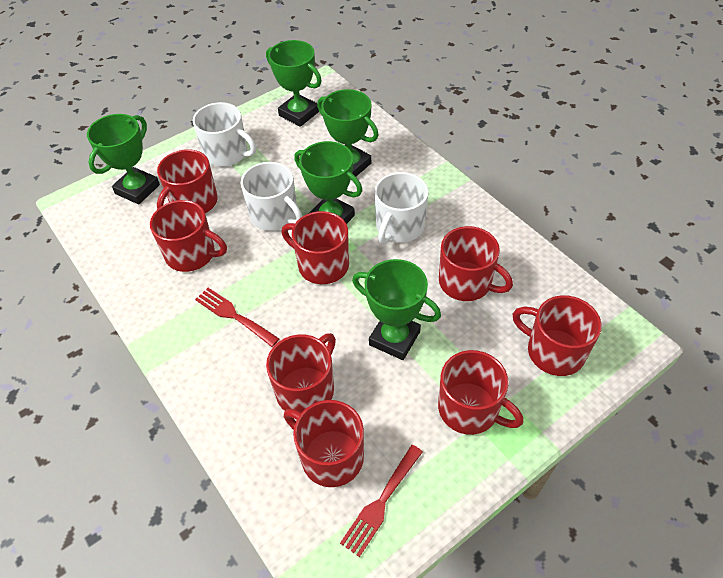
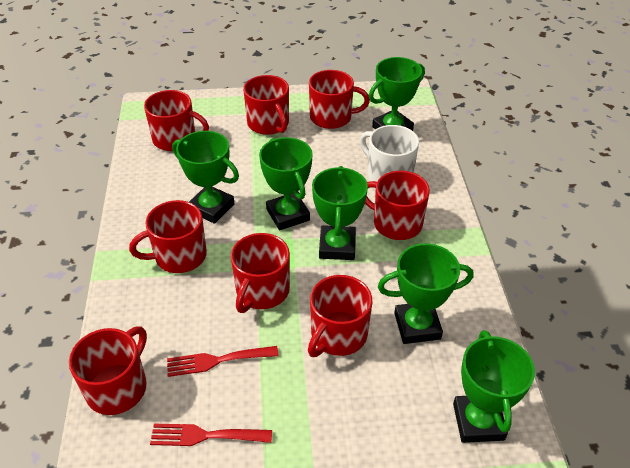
green trophy: 5 -> 6
white mug: 3 -> 1

